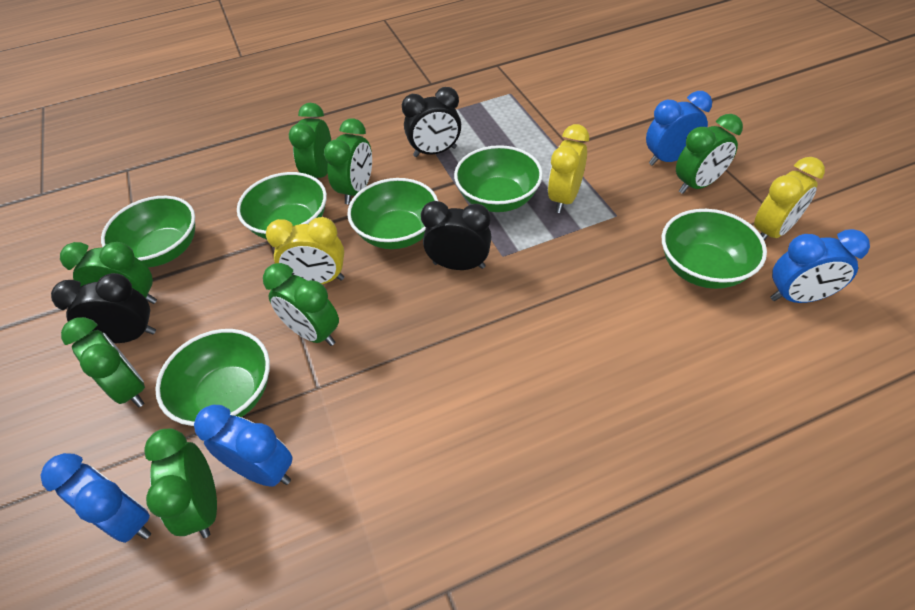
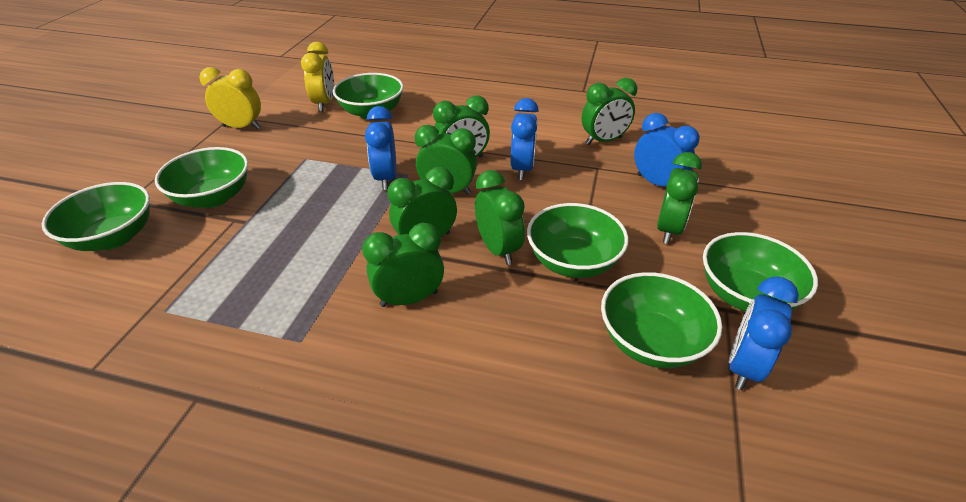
black clock: 3 -> 0
yellow clock: 3 -> 2

